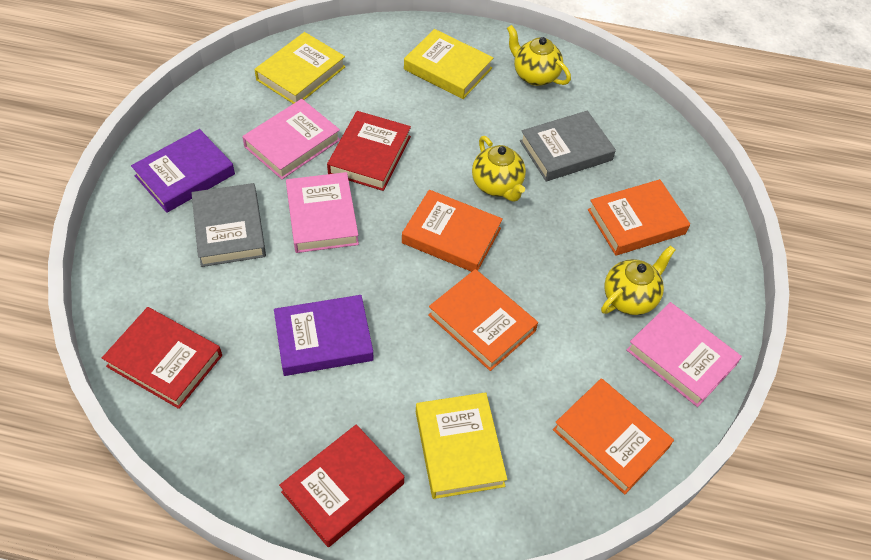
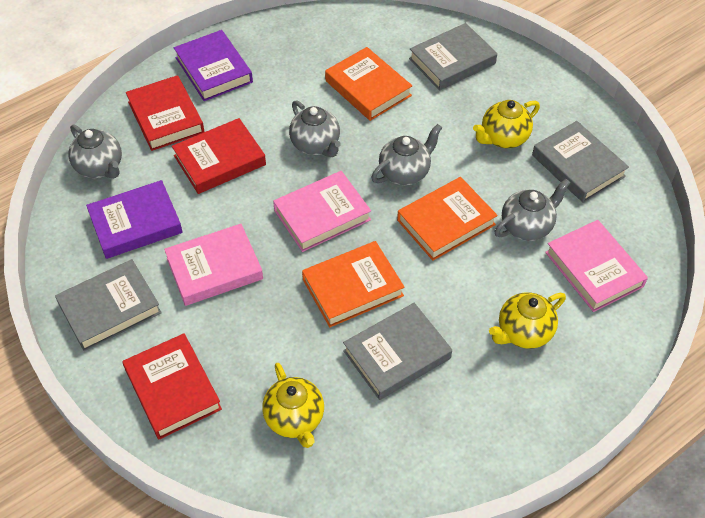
grey book: 2 -> 4
grey teapot: 0 -> 4
orange book: 4 -> 3
yellow book: 3 -> 0

